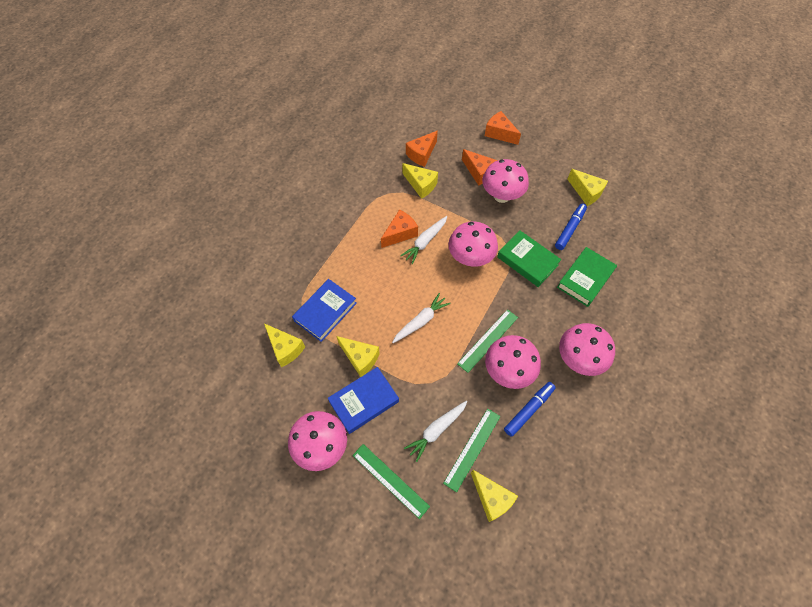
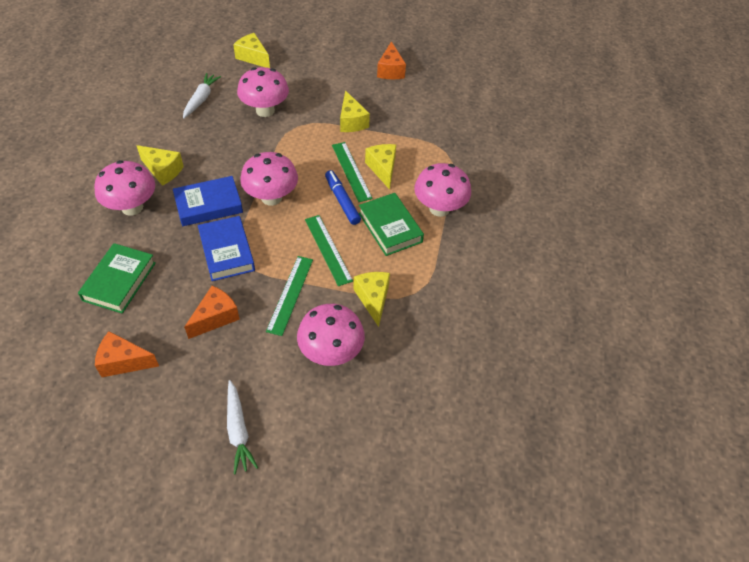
blue marker: 2 -> 1
orange cheese: 4 -> 3
white carrot: 3 -> 2

